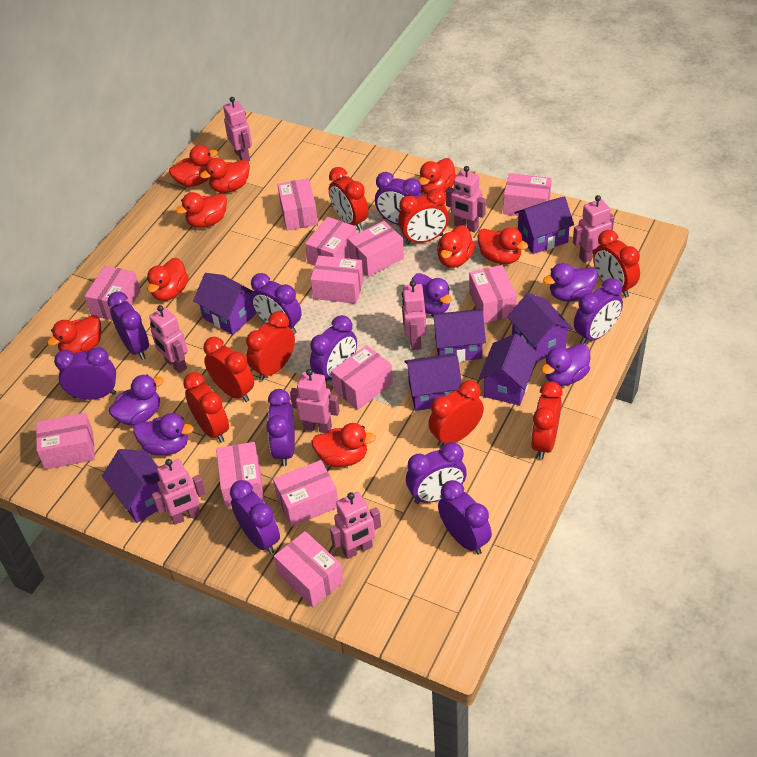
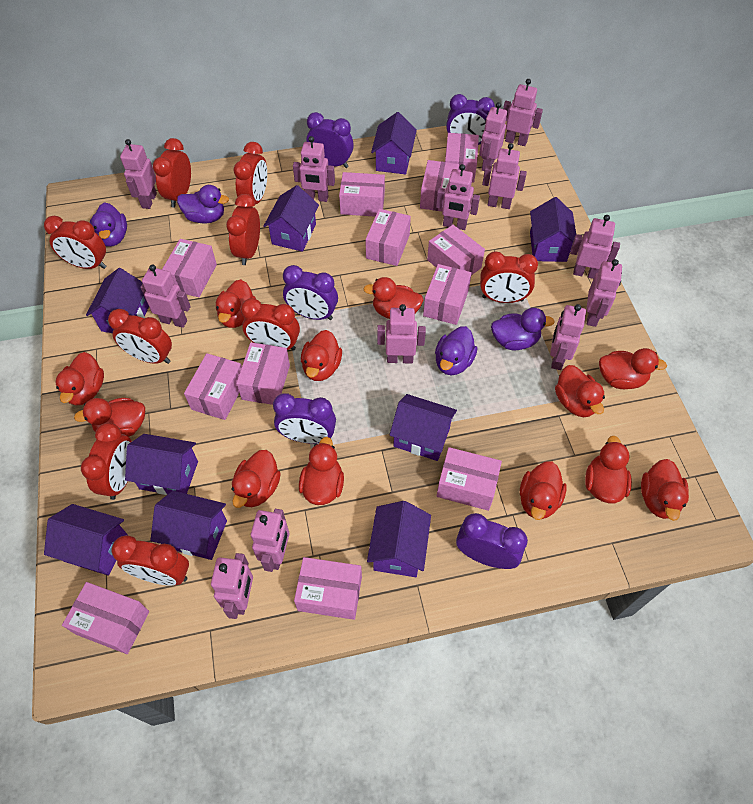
pink robot: 8 -> 13
purple clock: 10 -> 5
purple duck: 5 -> 4
purple house: 7 -> 9
red clock: 8 -> 9
red duck: 9 -> 12

